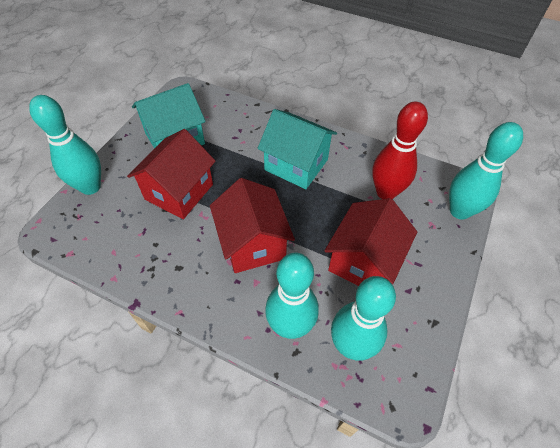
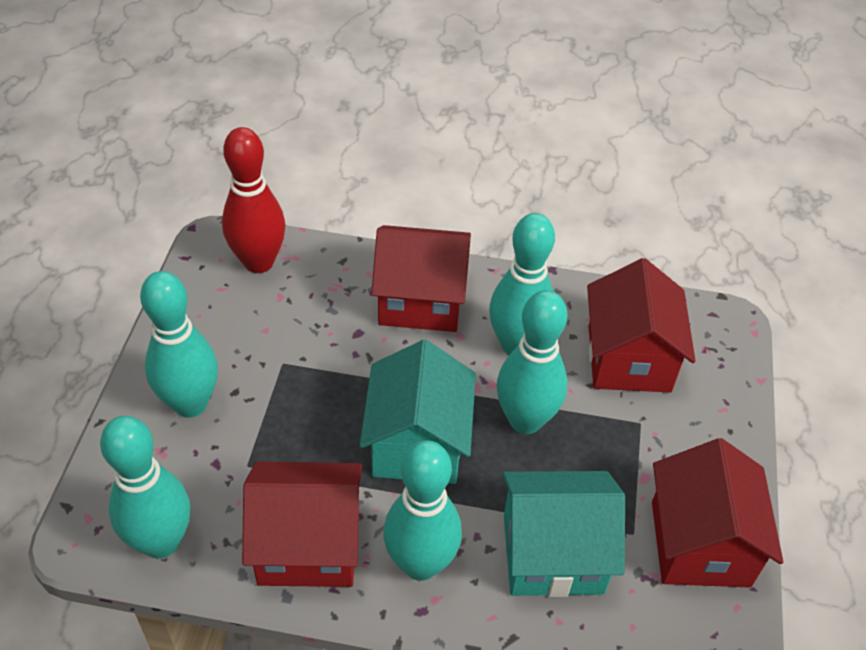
red house: 3 -> 4
turquoise bowling pin: 4 -> 5

